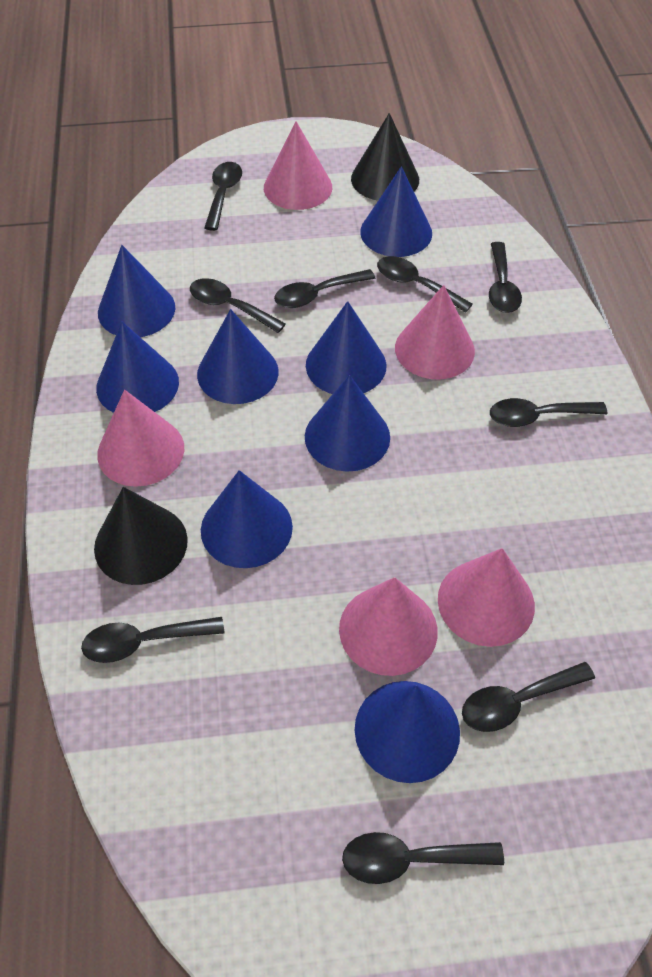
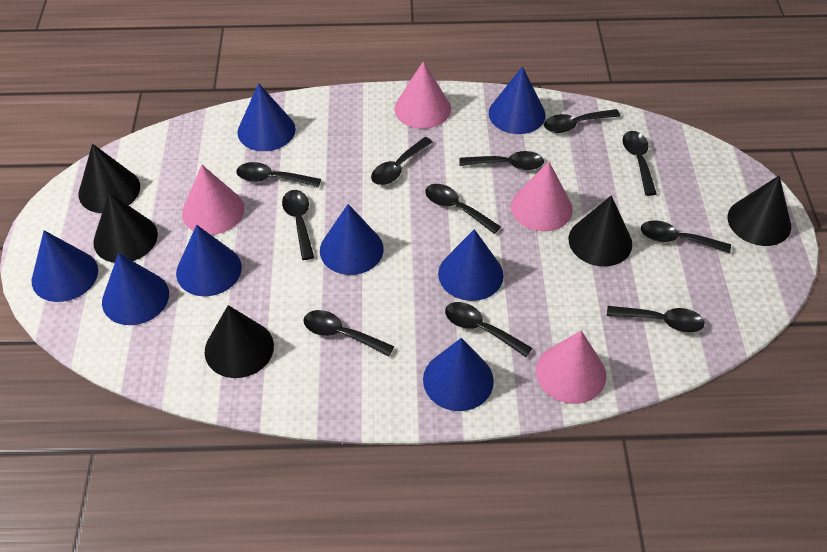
black cone: 2 -> 5
black spoon: 9 -> 11
pink cone: 5 -> 4

